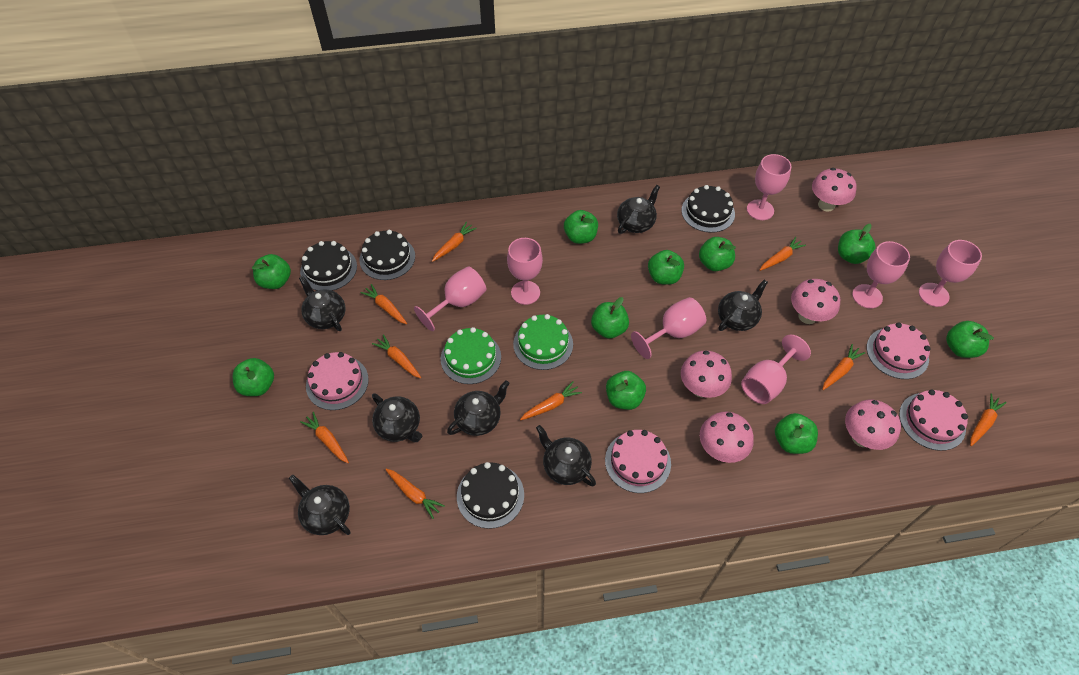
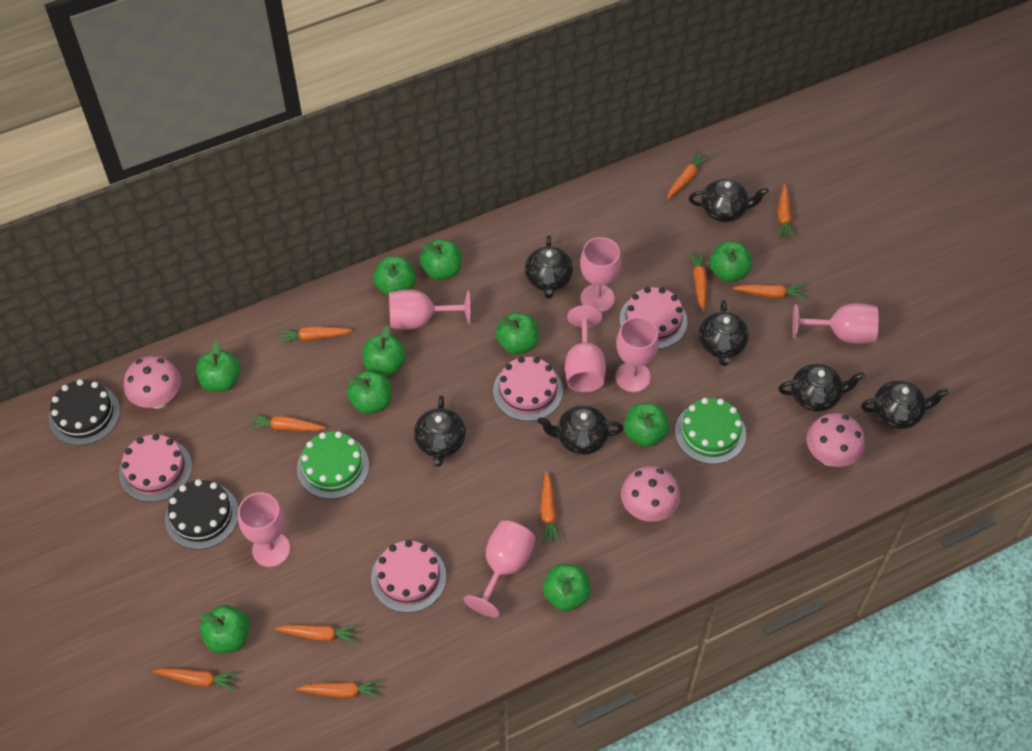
black cake: 4 -> 2
orange carrot: 9 -> 10
pink mushroom: 5 -> 3

